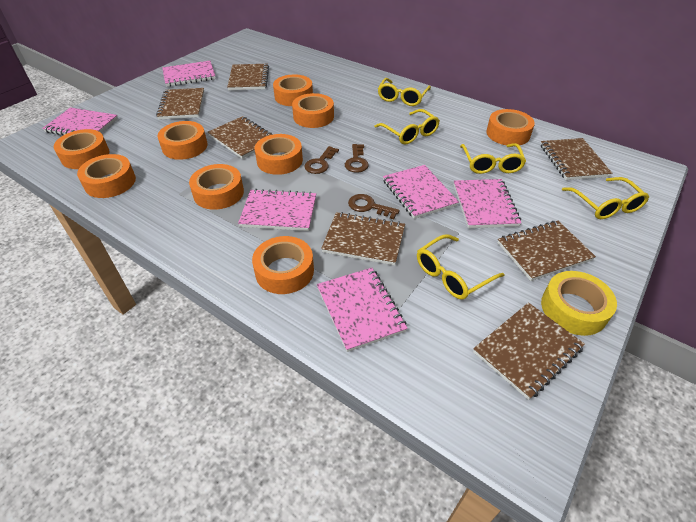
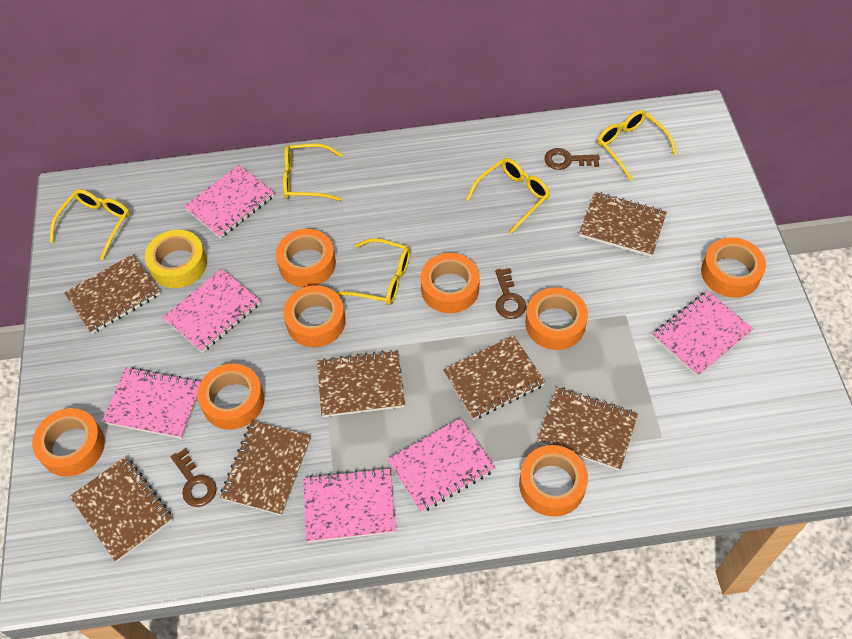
orange tape: 9 -> 8

